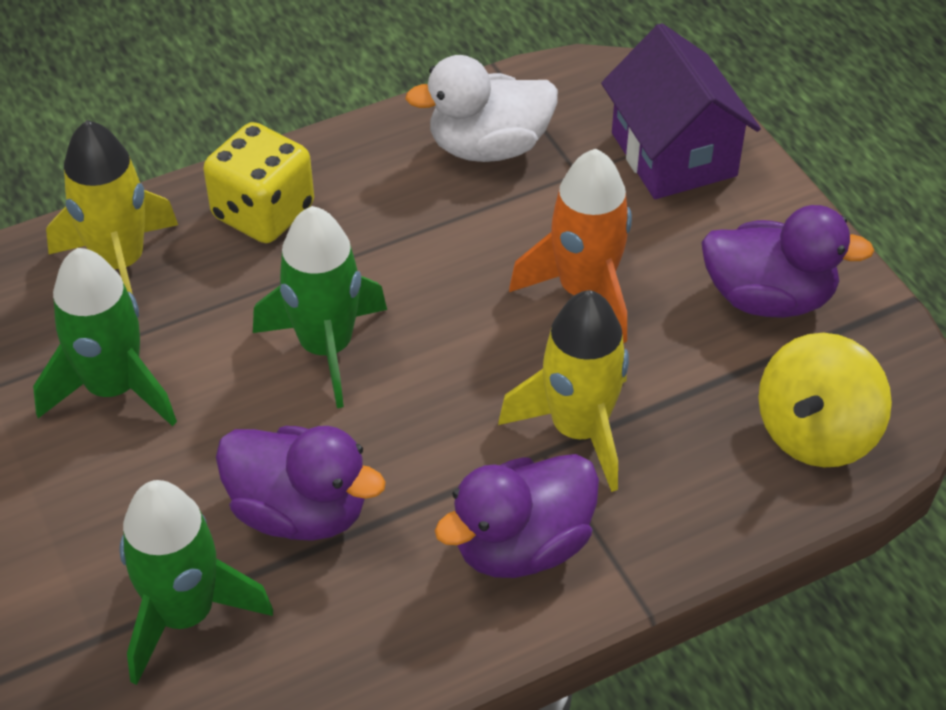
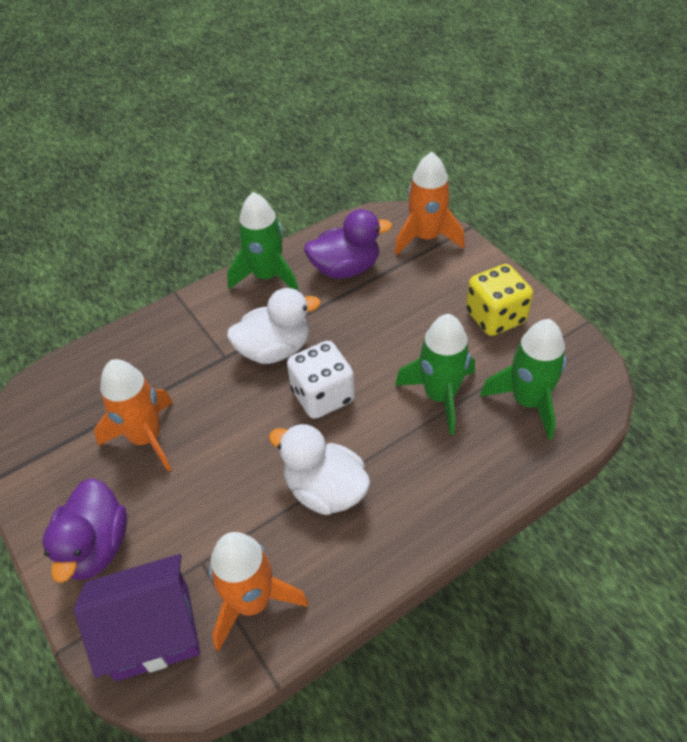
orange rocket: 1 -> 3
purple duck: 3 -> 2
white dice: 0 -> 1
white duck: 1 -> 2
yellow rocket: 2 -> 0
yellow spinning top: 1 -> 0

